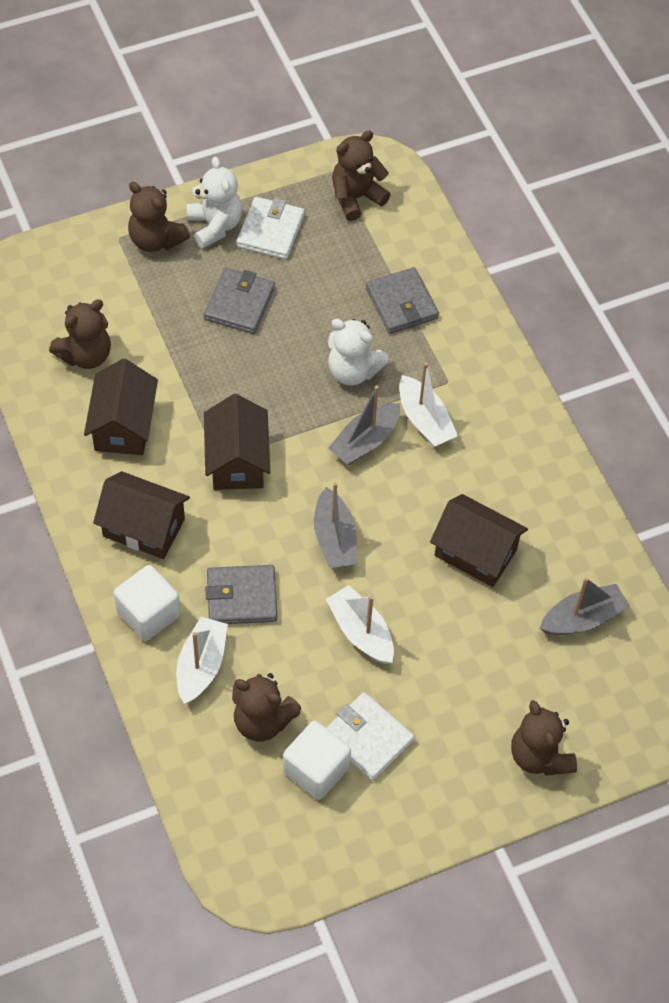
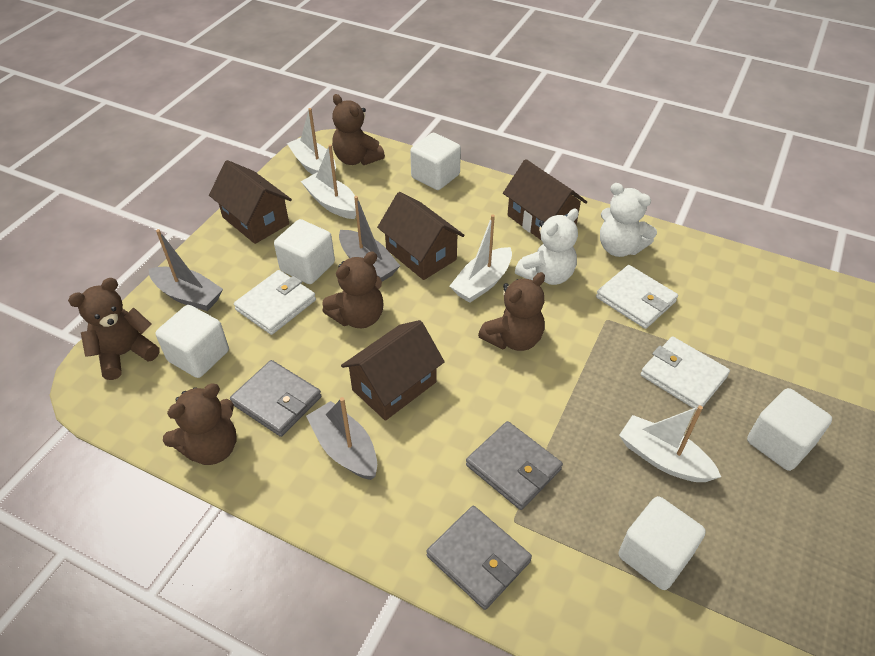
white boat: 3 -> 4
white cube: 2 -> 5
white wallet: 2 -> 3

